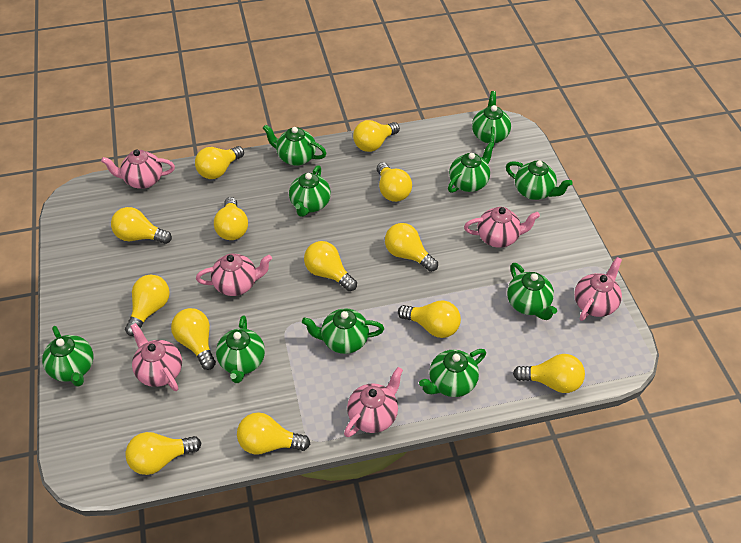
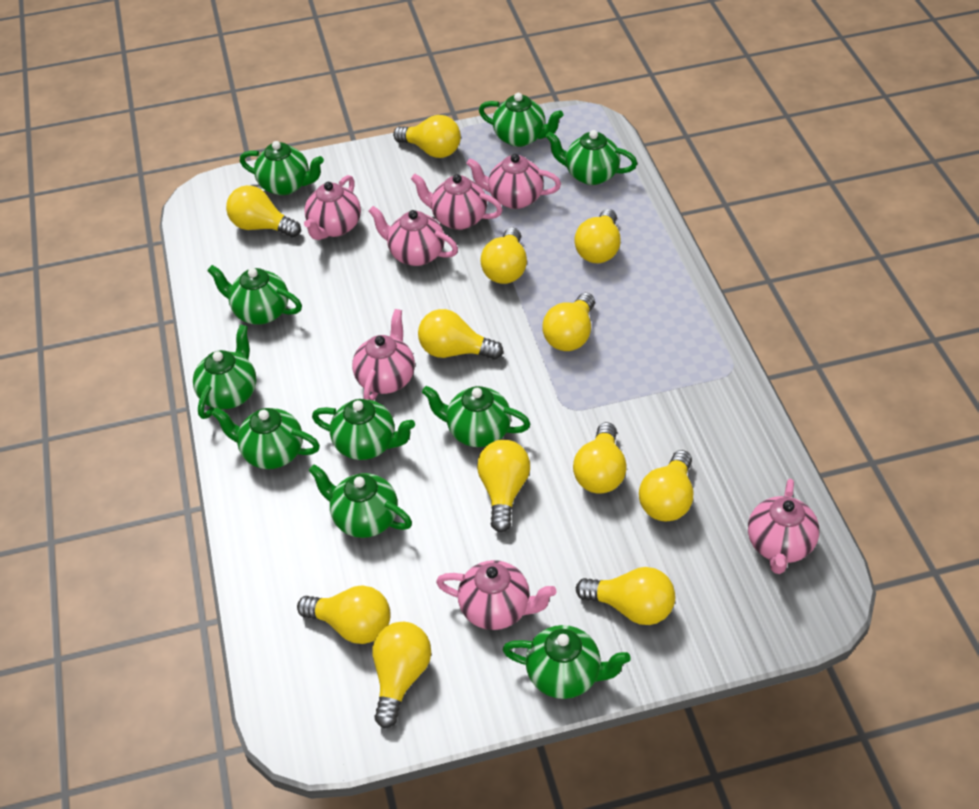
pink teapot: 6 -> 7
yellow light bulb: 13 -> 12

